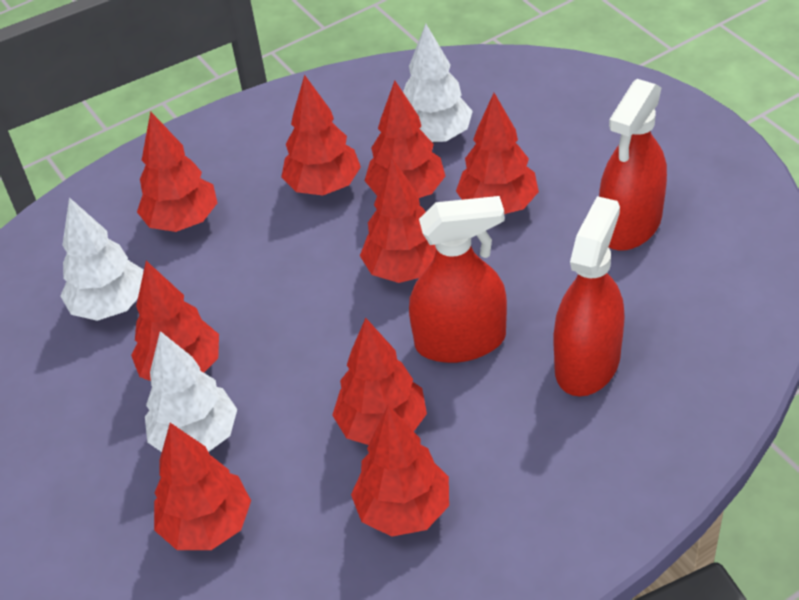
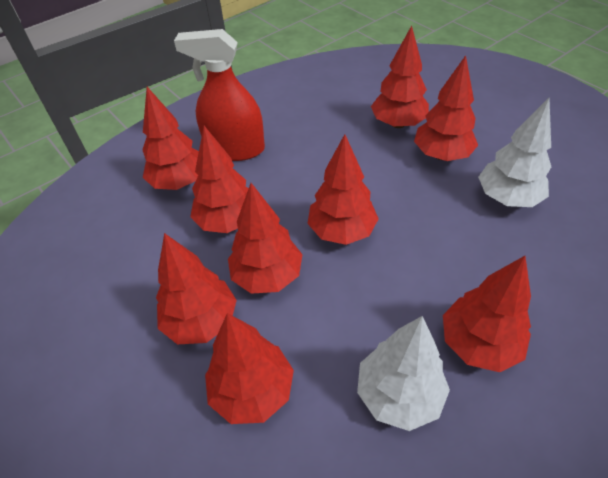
red spray bottle: 3 -> 1
white tree: 3 -> 2

